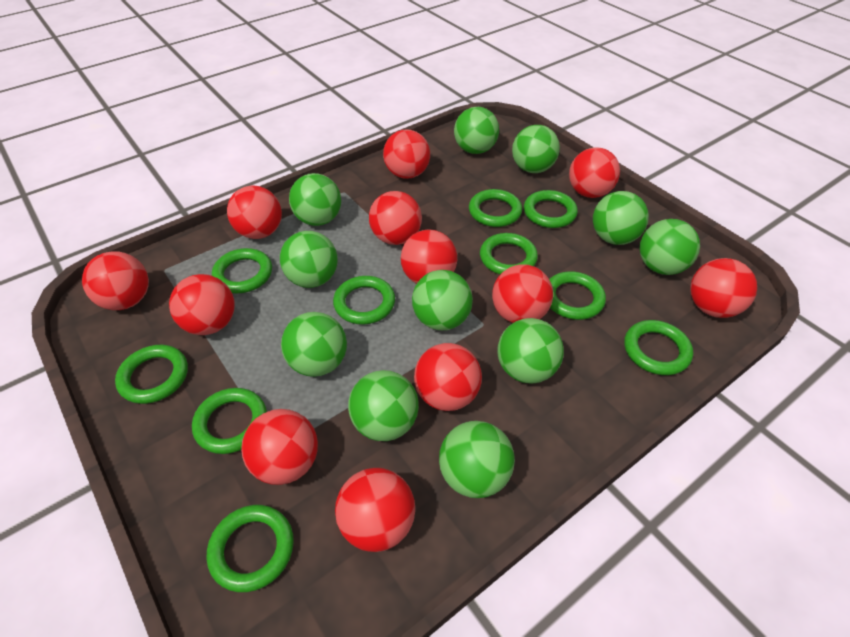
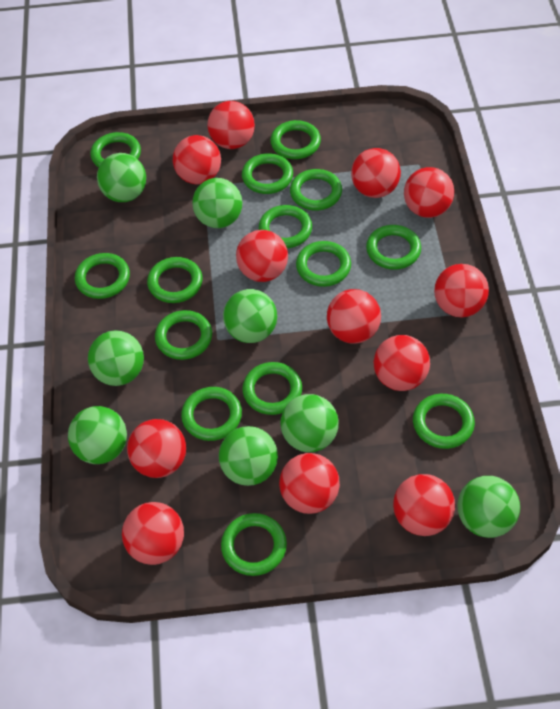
green ball: 11 -> 8
green ring: 10 -> 14

